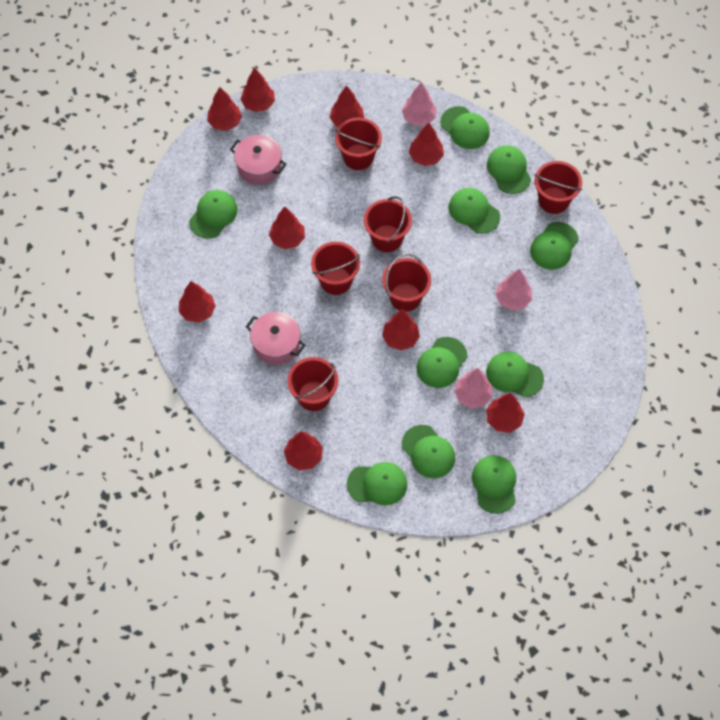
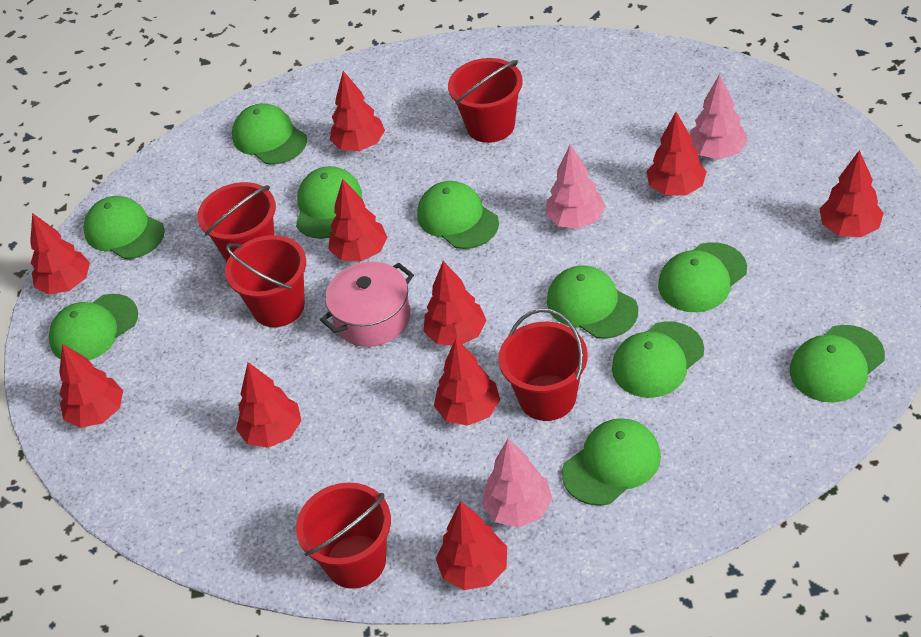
pink pot: 2 -> 1
red bucket: 6 -> 5
red tree: 9 -> 10

